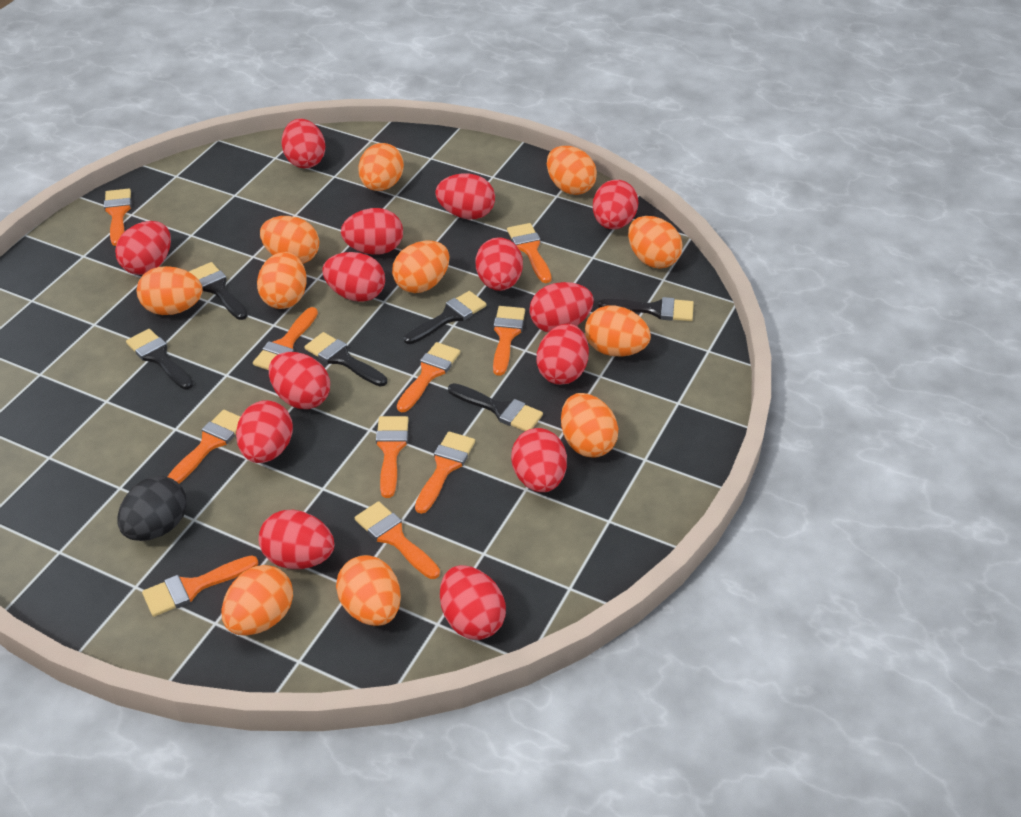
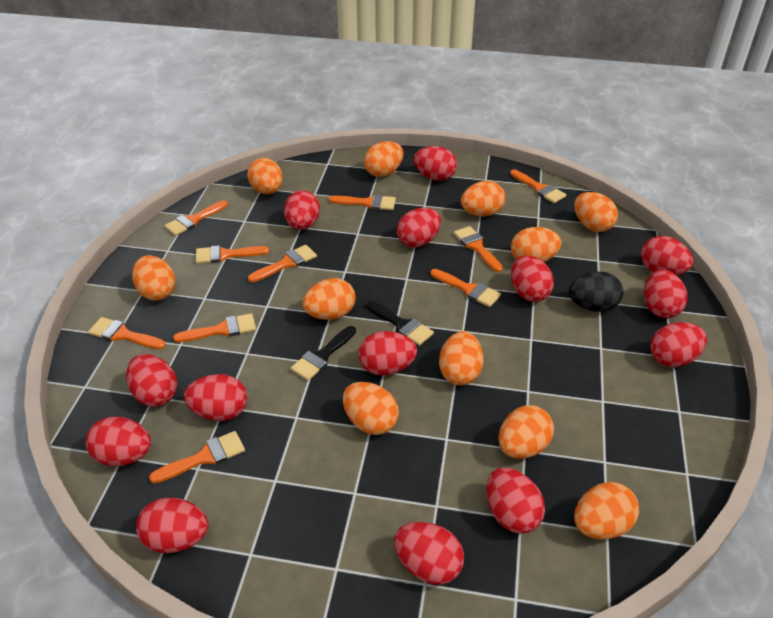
black brush: 6 -> 2

